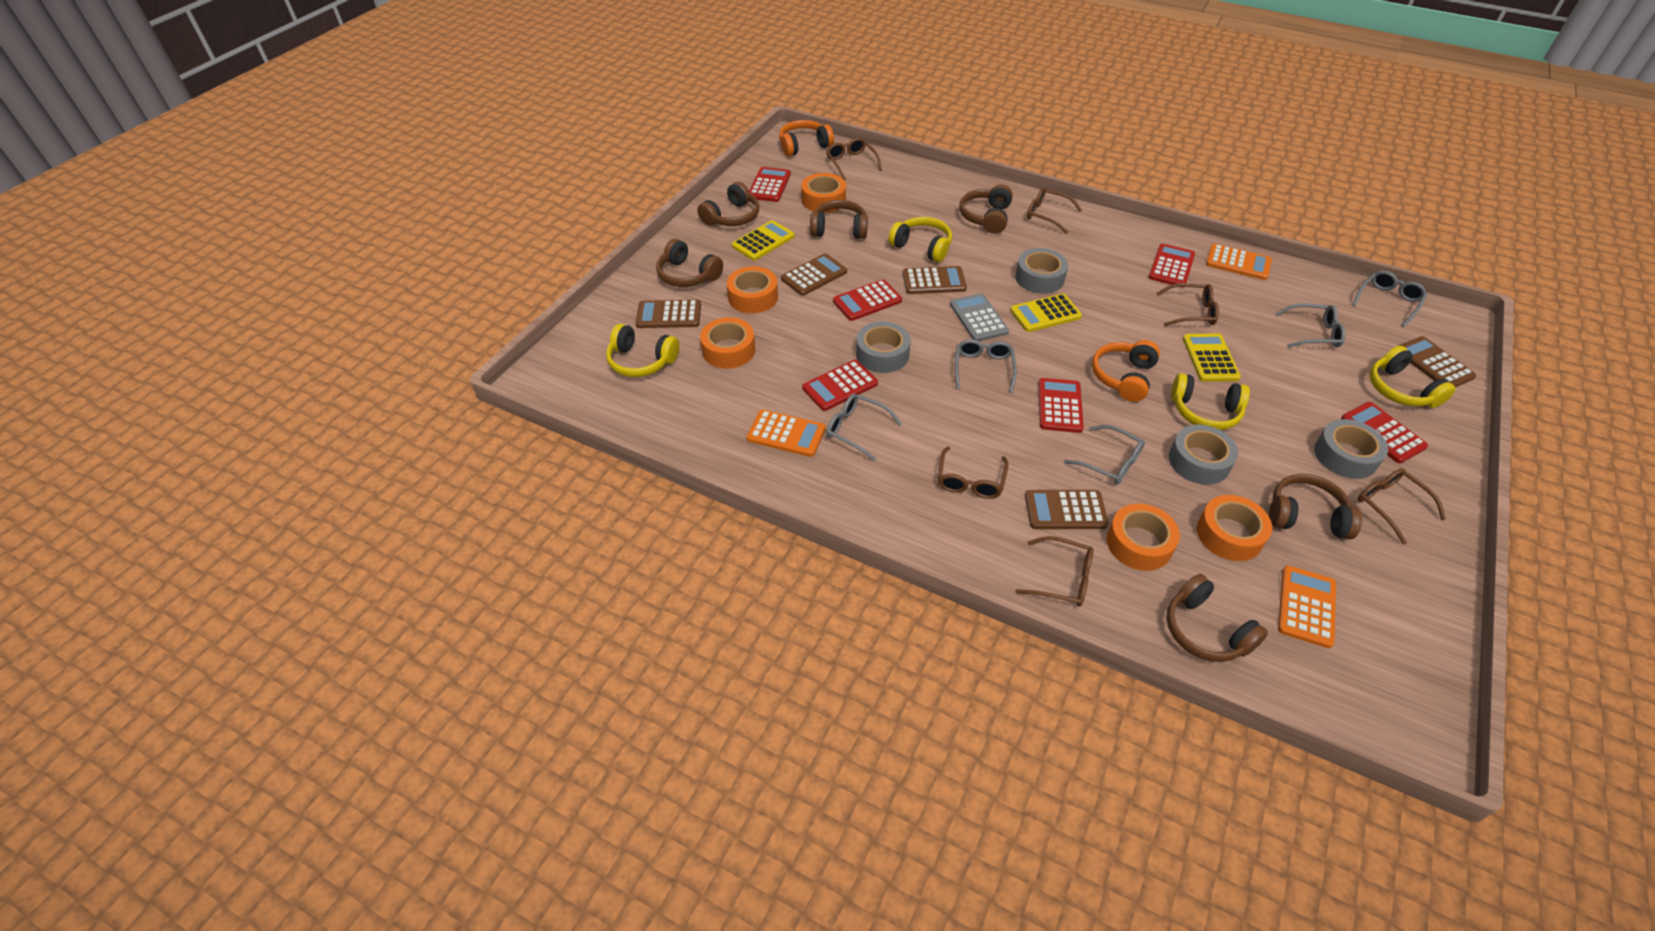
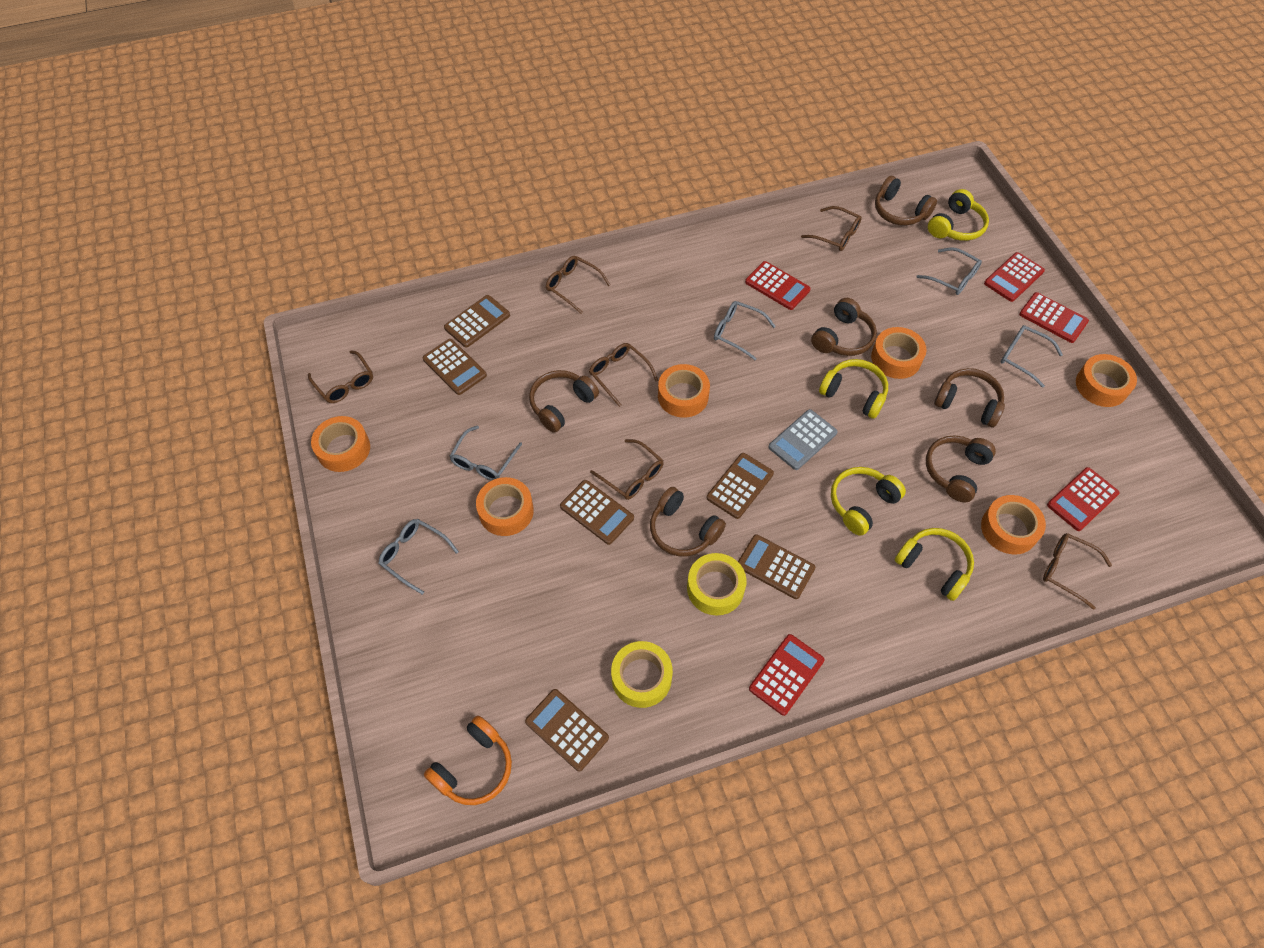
brown calculator: 5 -> 6
grey tape: 4 -> 0
orange calculator: 3 -> 0
orange headphones: 2 -> 1
orange tape: 5 -> 6
red calculator: 6 -> 5
yellow calculator: 3 -> 0
yellow tape: 0 -> 2

